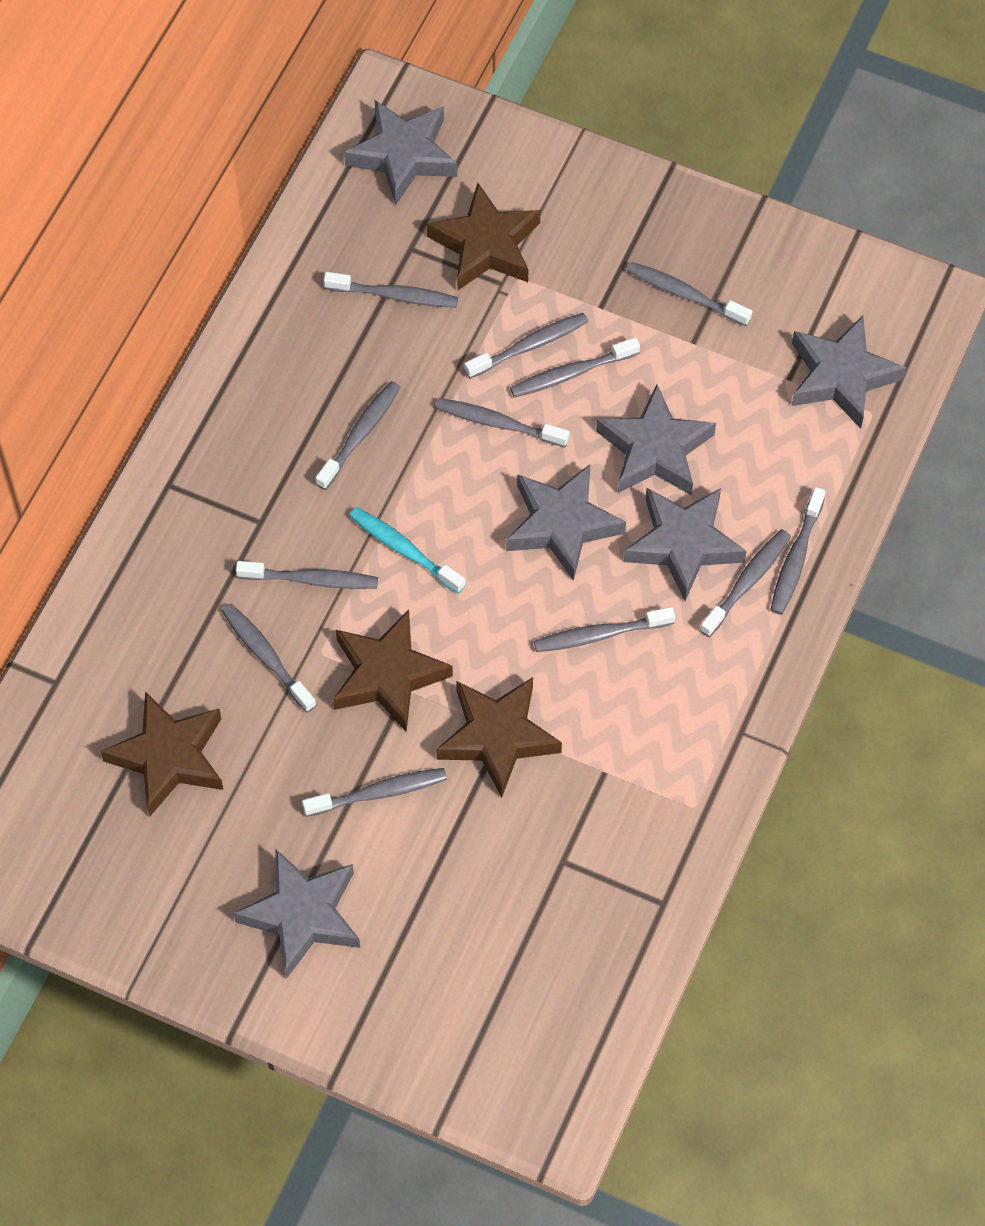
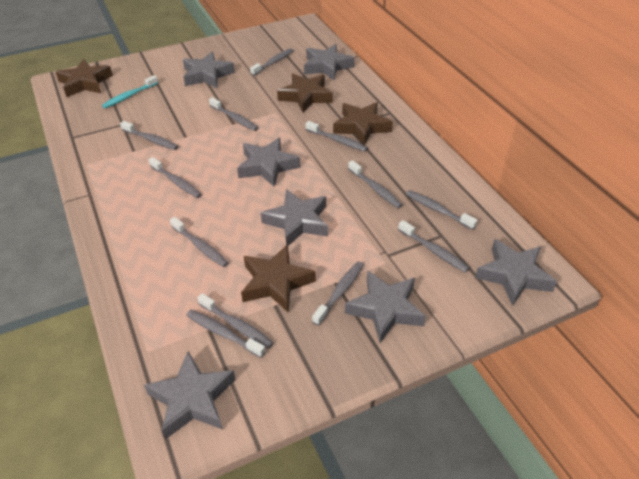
grey star: 6 -> 7

